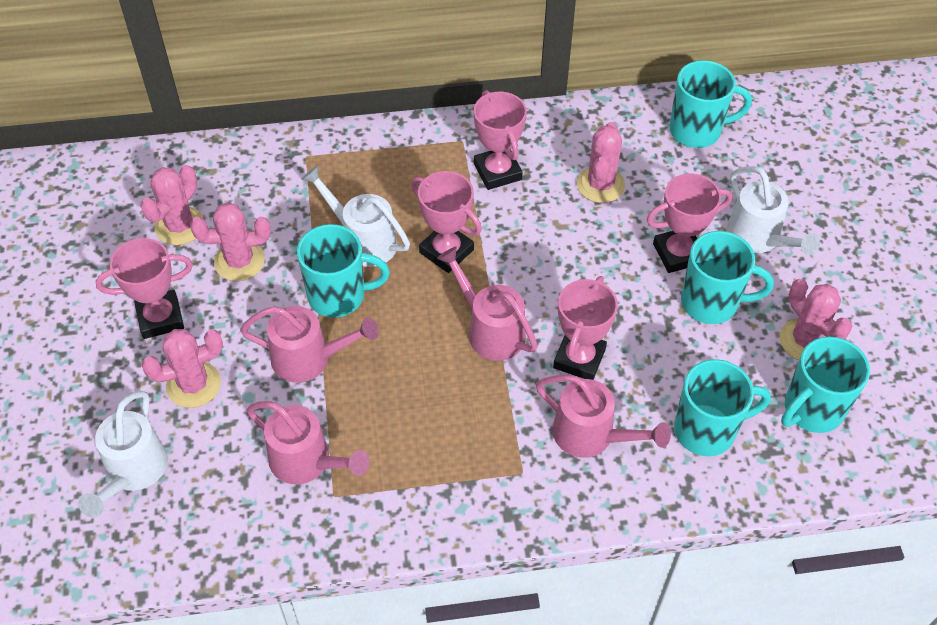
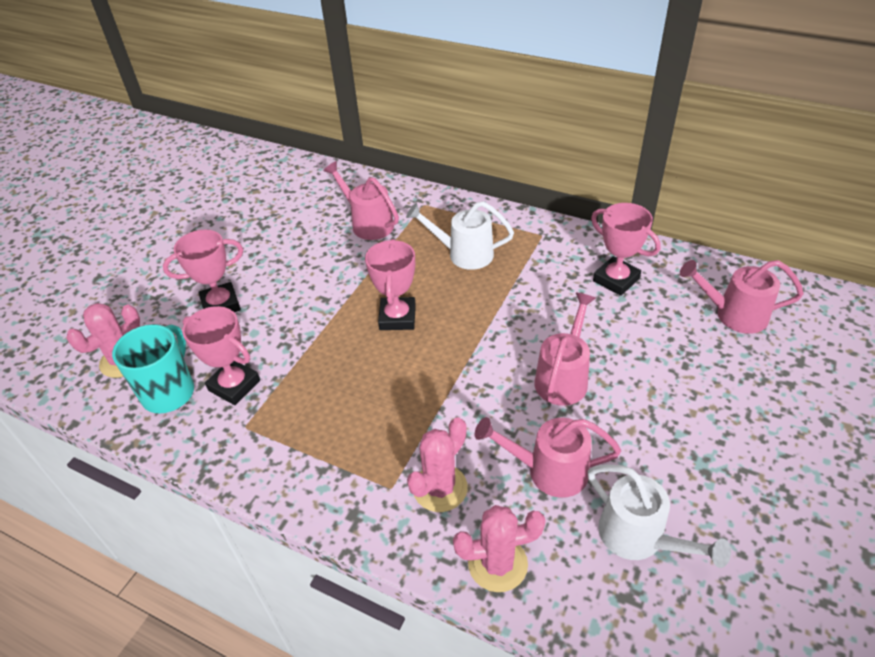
pink cactus: 5 -> 3
pink trophy: 5 -> 4
turquoise mug: 5 -> 1
white watering can: 3 -> 2

